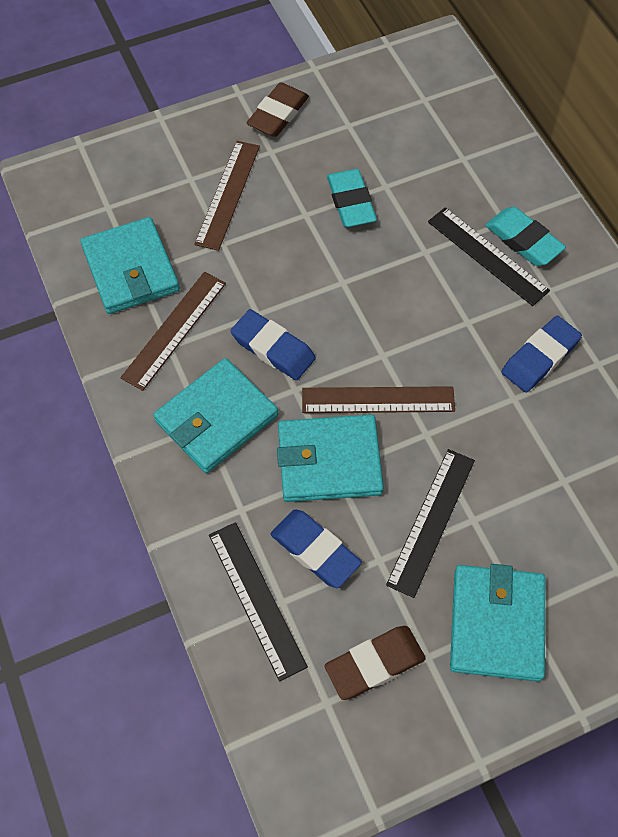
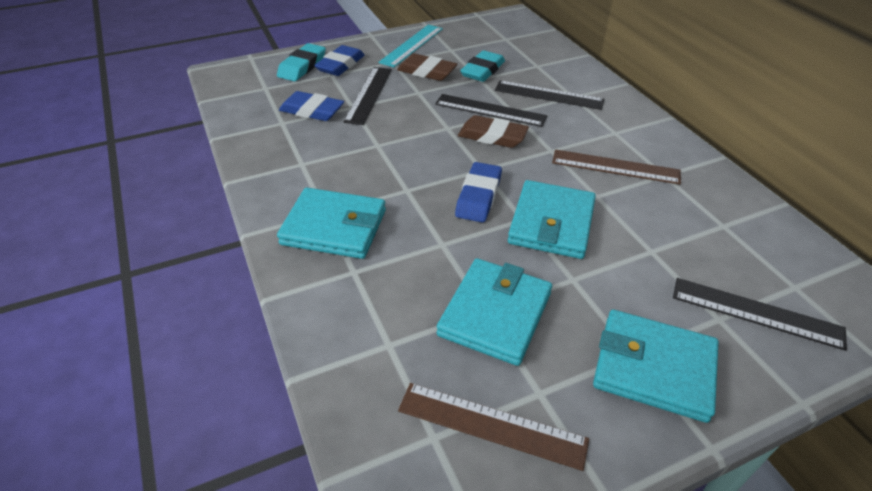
black ruler: 3 -> 4
brown ruler: 3 -> 2
turquoise ruler: 0 -> 1

